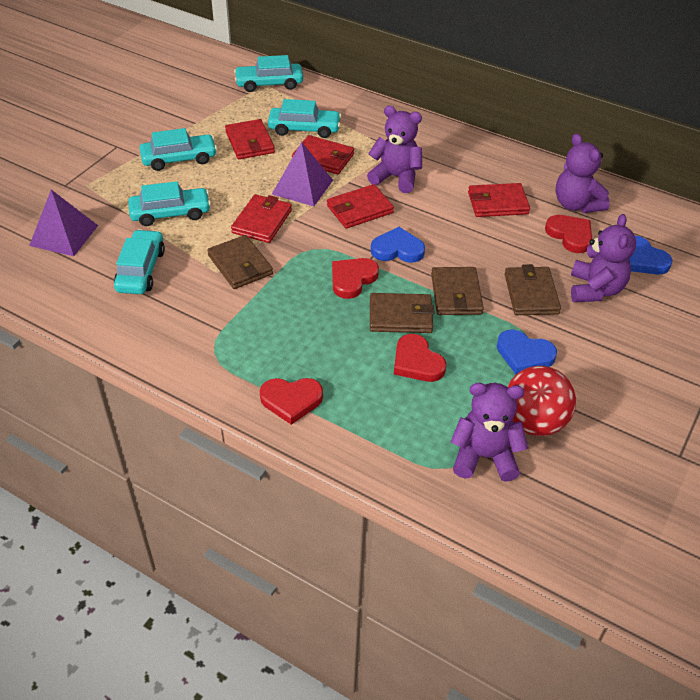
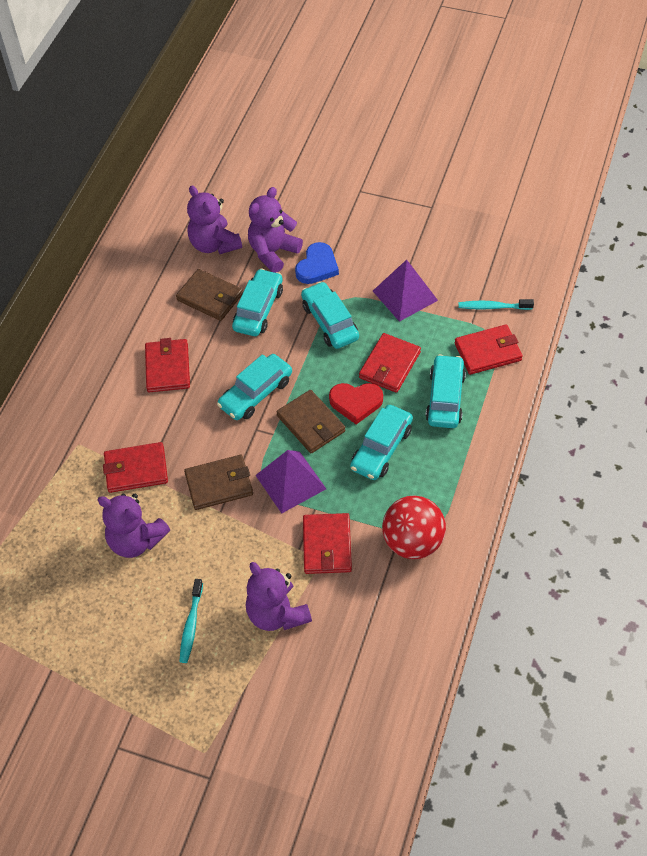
blue heart: 3 -> 1
brown wallet: 4 -> 3
red heart: 4 -> 1
turquoise toothbrush: 0 -> 2

